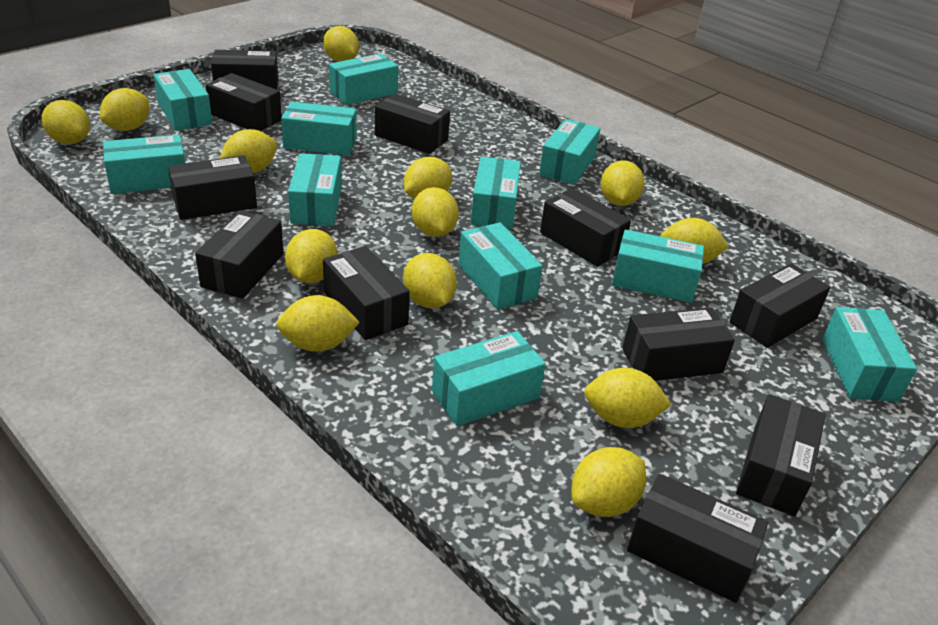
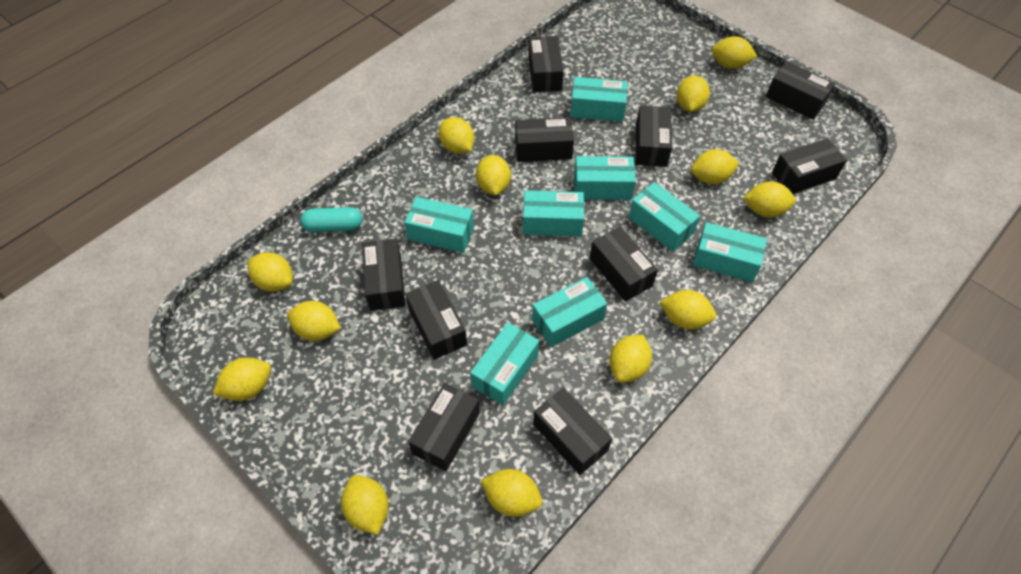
black box: 11 -> 10
turquoise box: 11 -> 8
turquoise capsule: 0 -> 1

